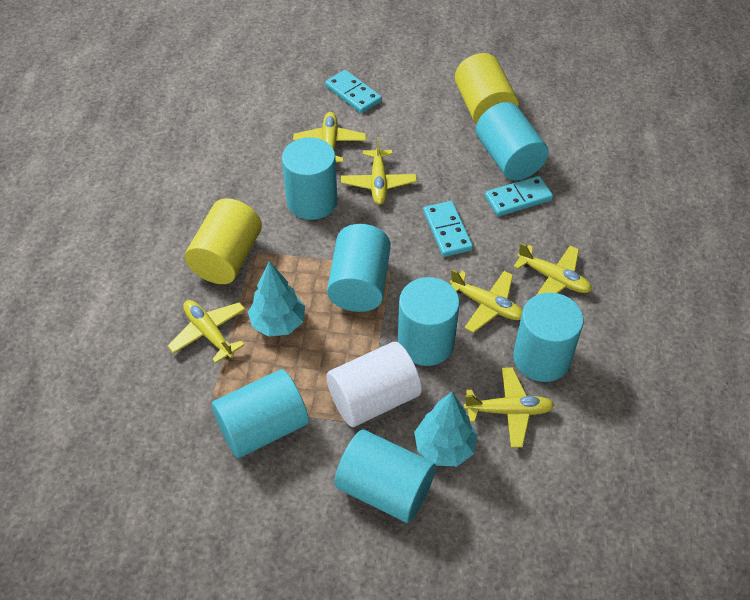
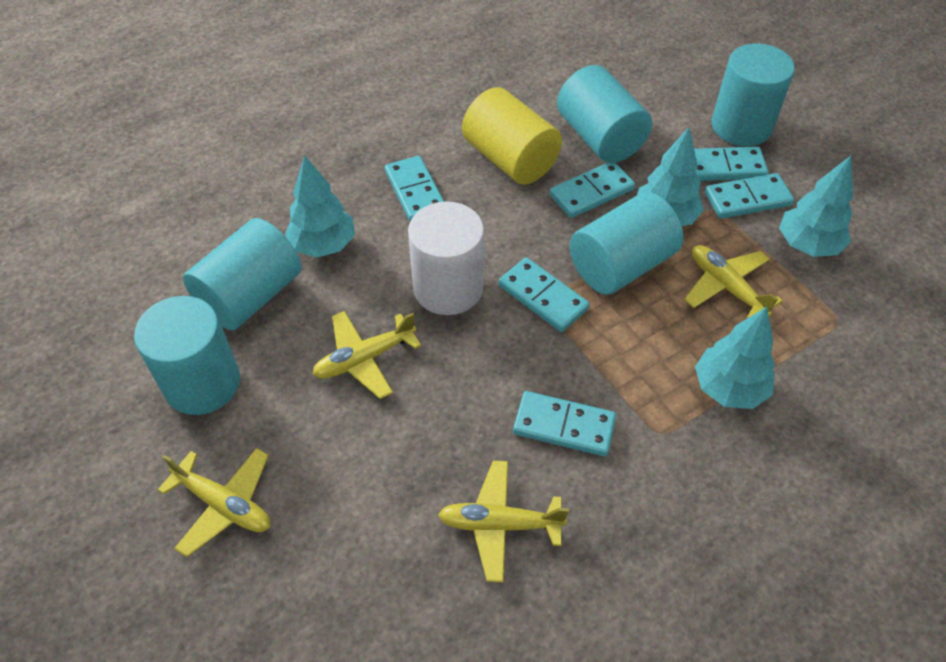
turquoise cylinder: 7 -> 5
turquoise domino: 3 -> 6
turquoise tree: 2 -> 4
yellow cylinder: 2 -> 1
yellow plane: 6 -> 4

